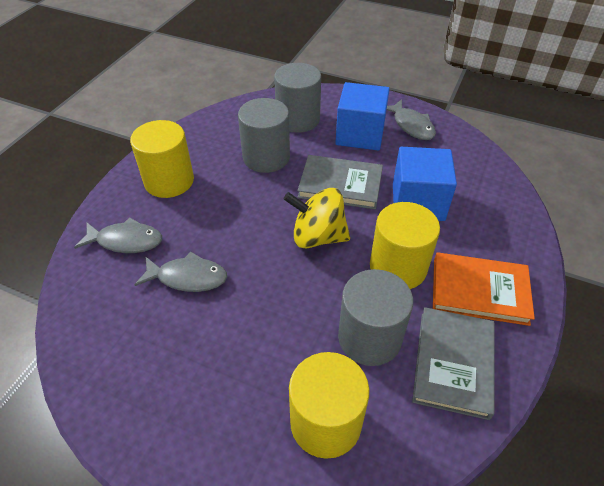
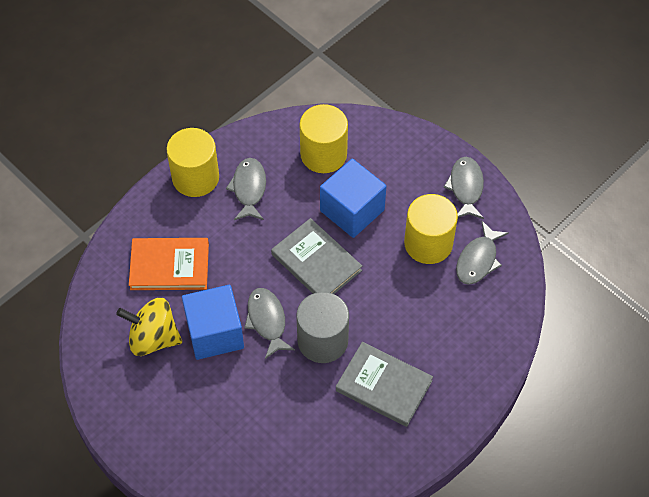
grey cylinder: 3 -> 1
grey fish: 3 -> 4

